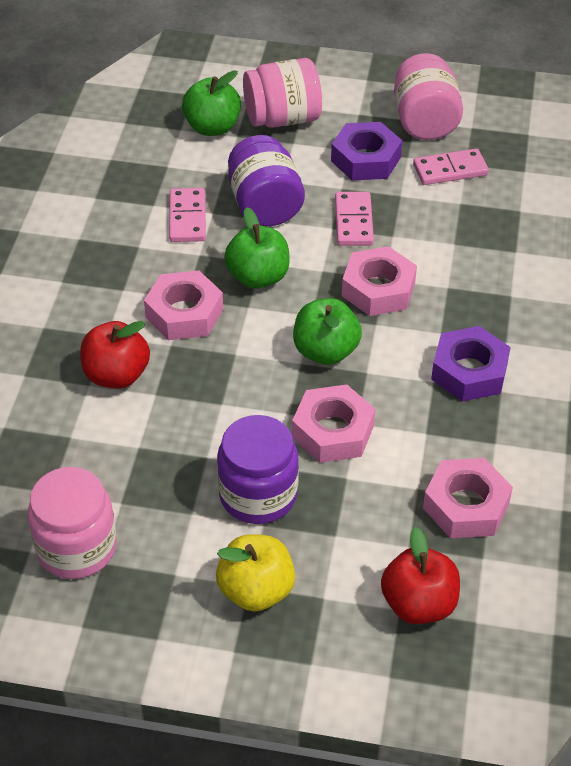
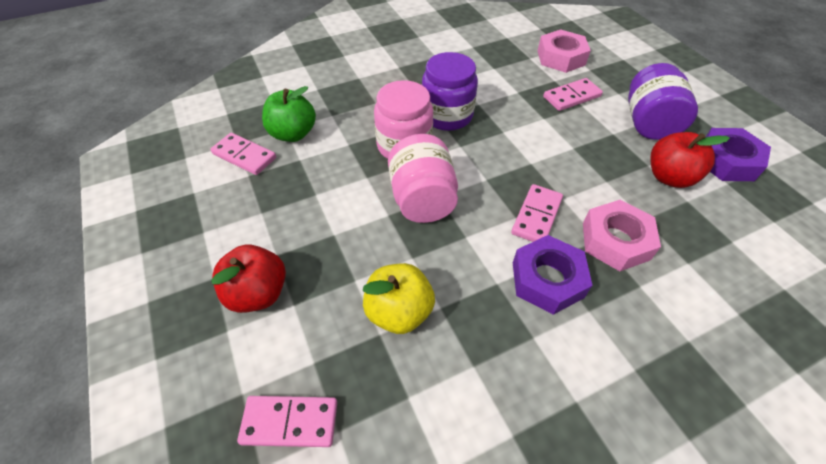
green apple: 3 -> 1
pink domino: 3 -> 4
pink jar: 3 -> 2
pink nut: 4 -> 2

